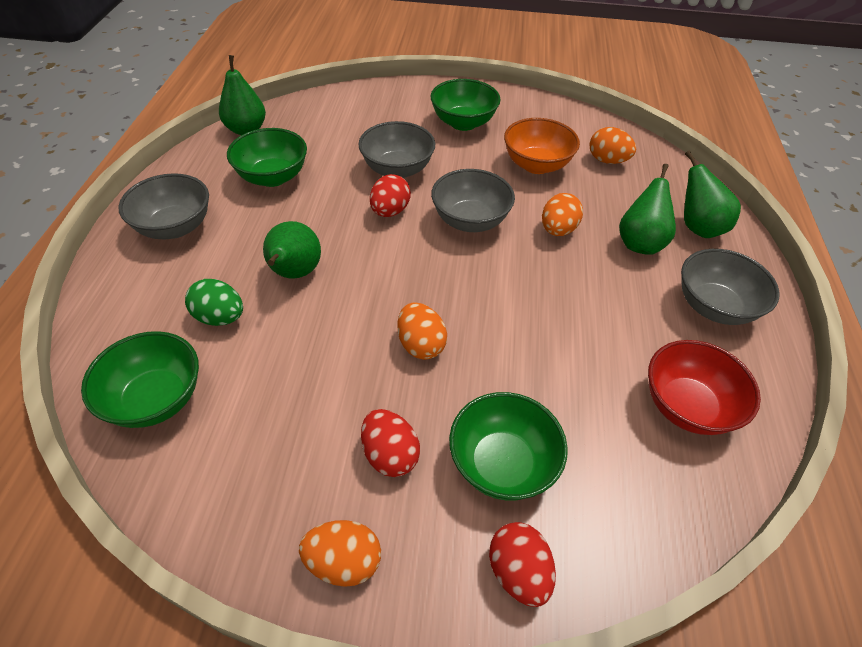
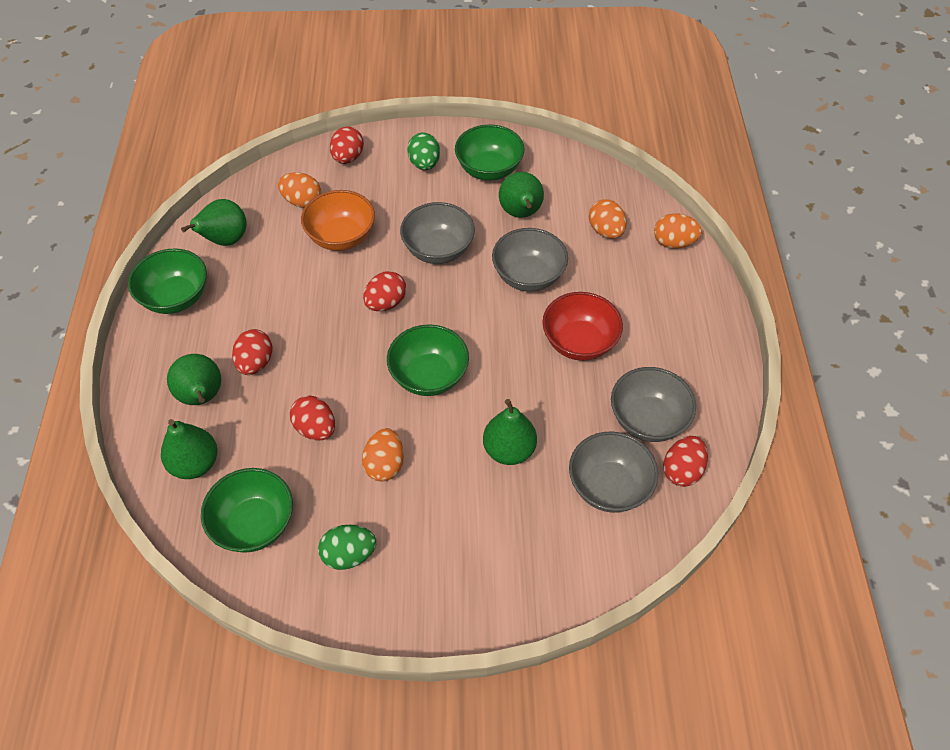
green egg: 1 -> 2
green pear: 4 -> 5
red egg: 3 -> 5

